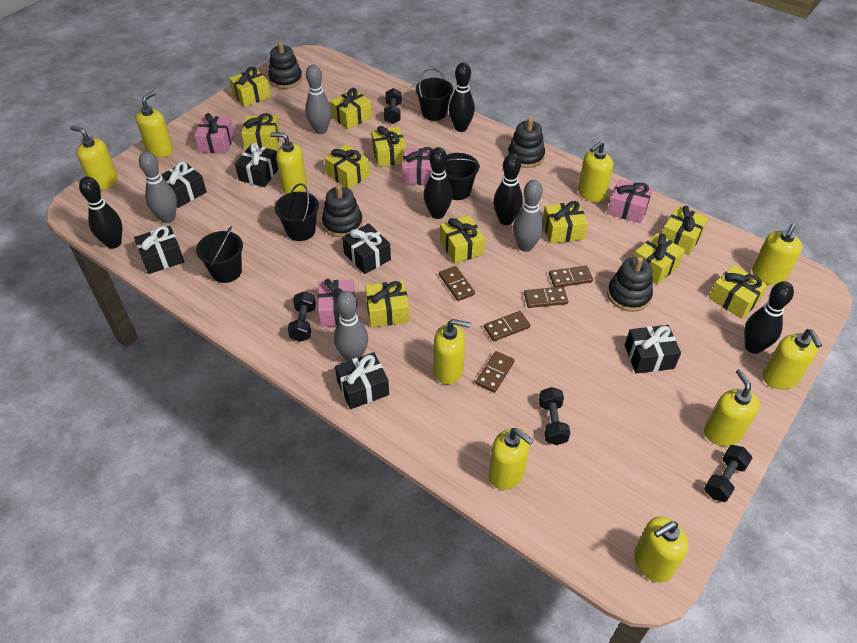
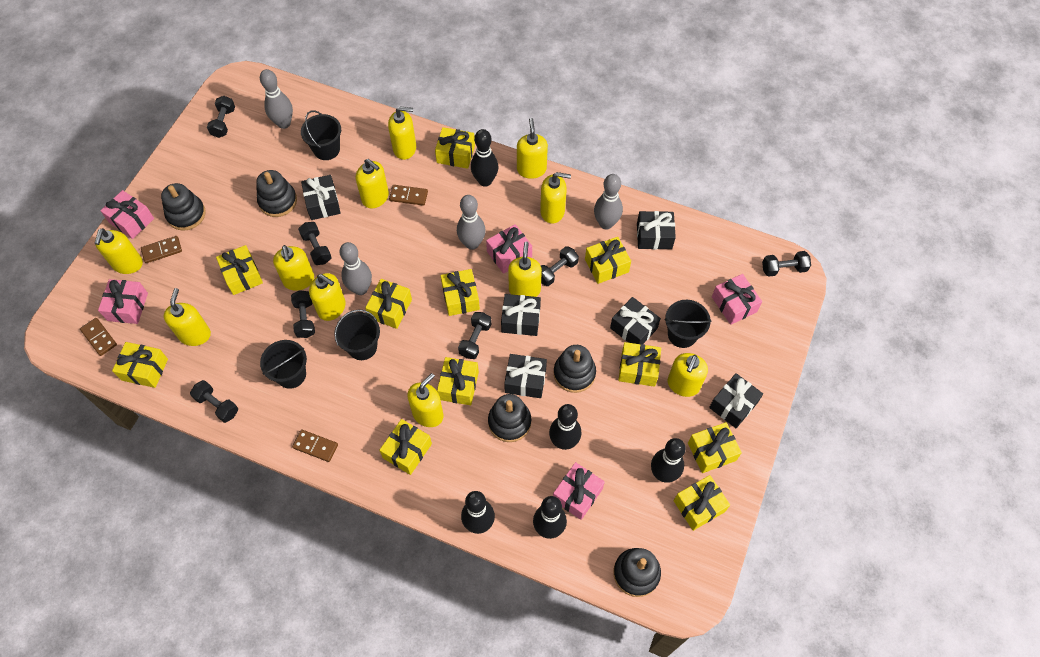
black dumbbell: 4 -> 7
black stacking toy: 4 -> 5
brown domino: 5 -> 4
pink gift: 4 -> 5
yellow soap dispenser: 10 -> 11

